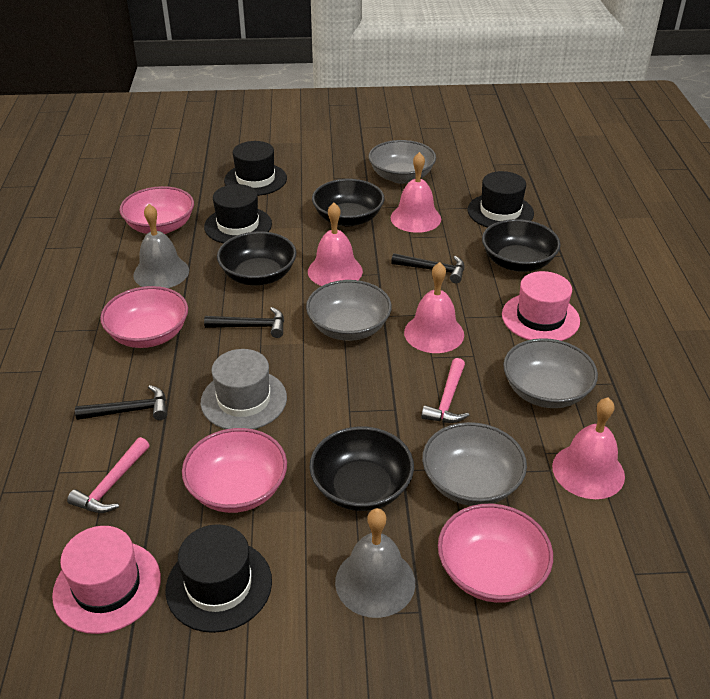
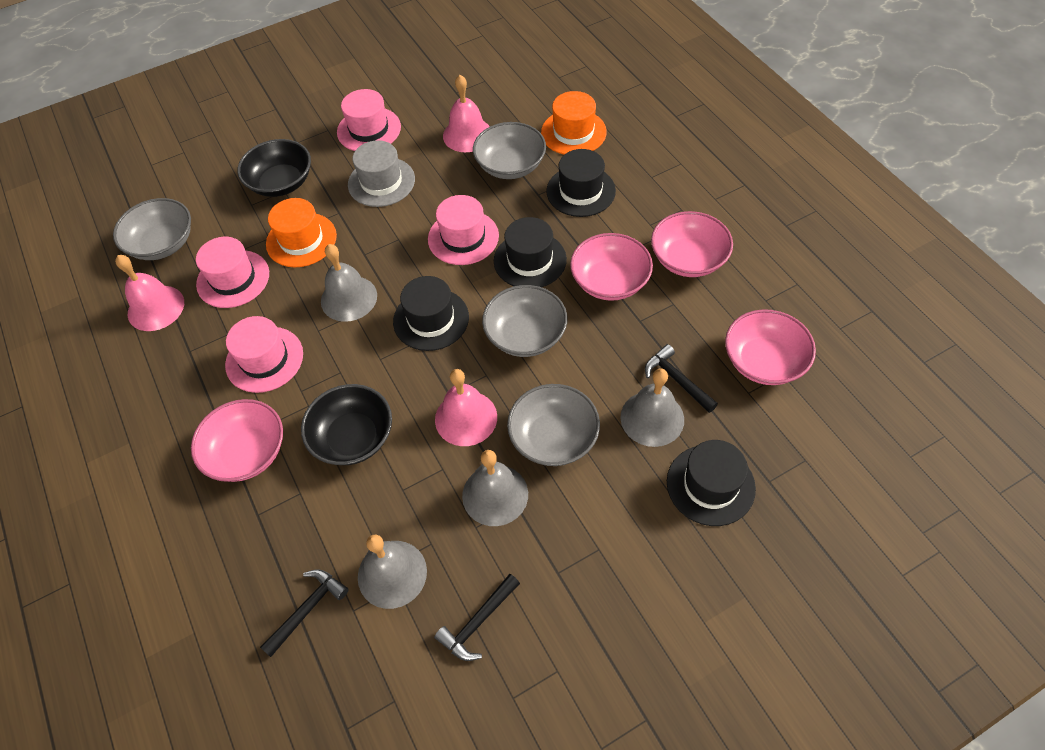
black bowl: 4 -> 2
grey bell: 2 -> 4
orange hat: 0 -> 2
pink bell: 4 -> 3
pink hammer: 2 -> 0
pink hat: 2 -> 4

